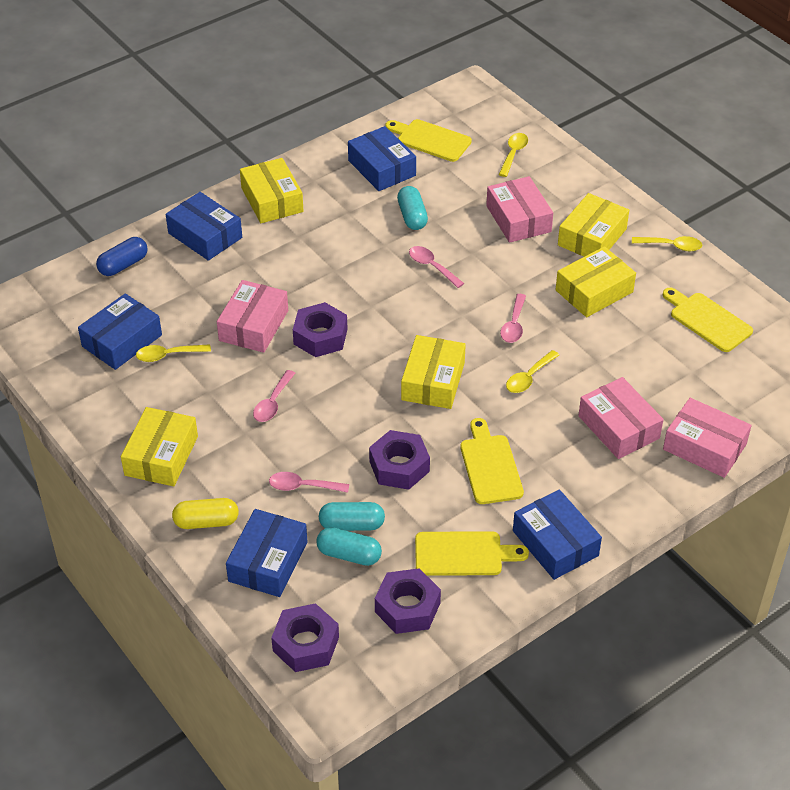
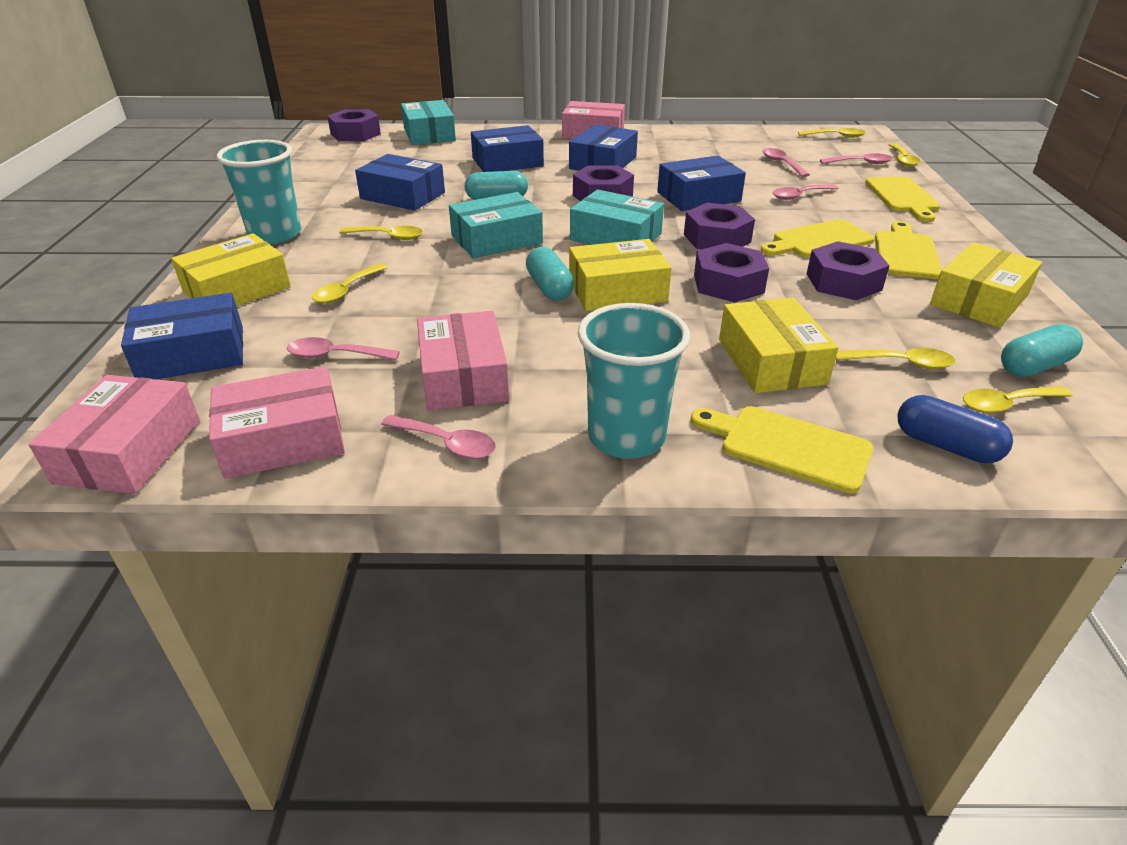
pink spoon: 4 -> 5
purple nut: 4 -> 5
turquoise box: 0 -> 3
turquoise cup: 0 -> 2
yellow box: 5 -> 4
yellow capsule: 1 -> 0
yellow spoon: 4 -> 6

